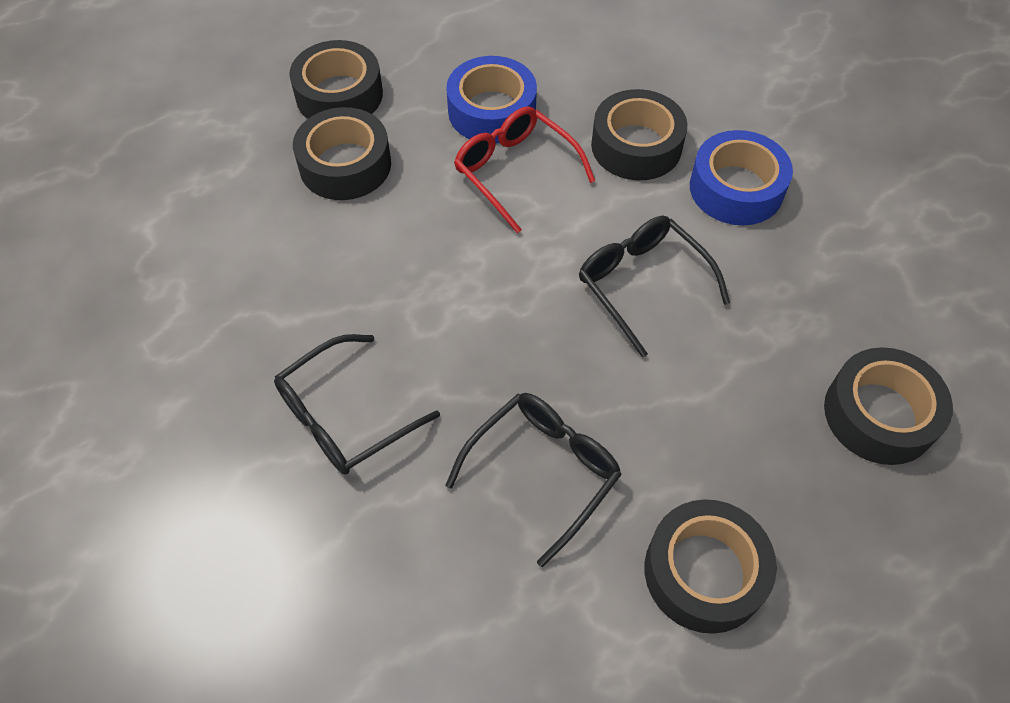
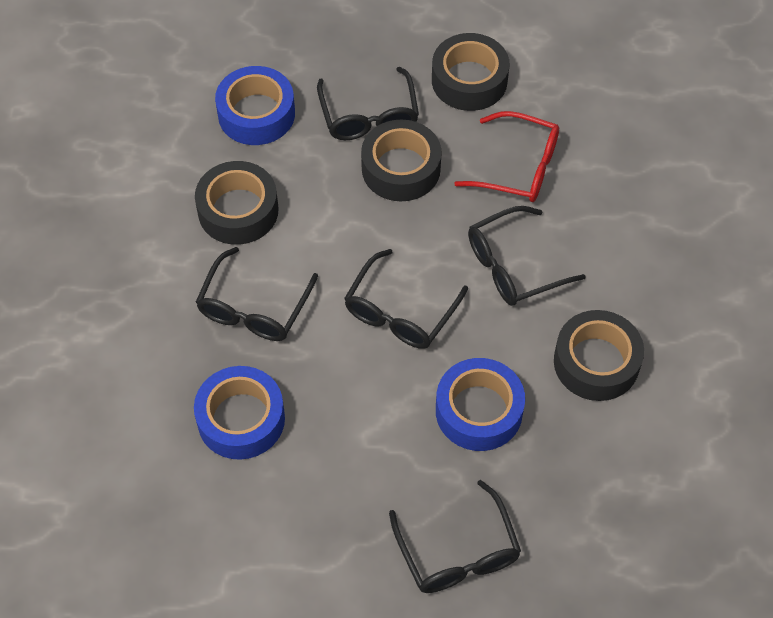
black glasses: 3 -> 5
black tape: 5 -> 4
blue tape: 2 -> 3

